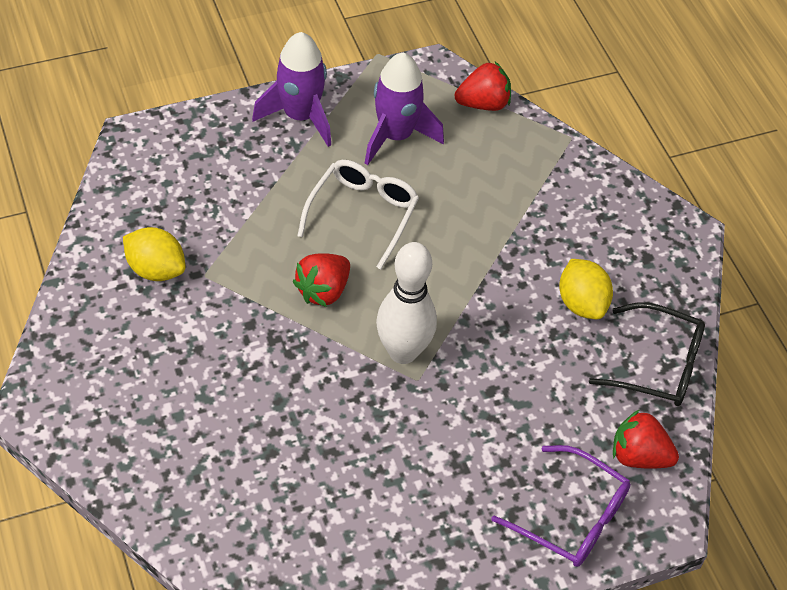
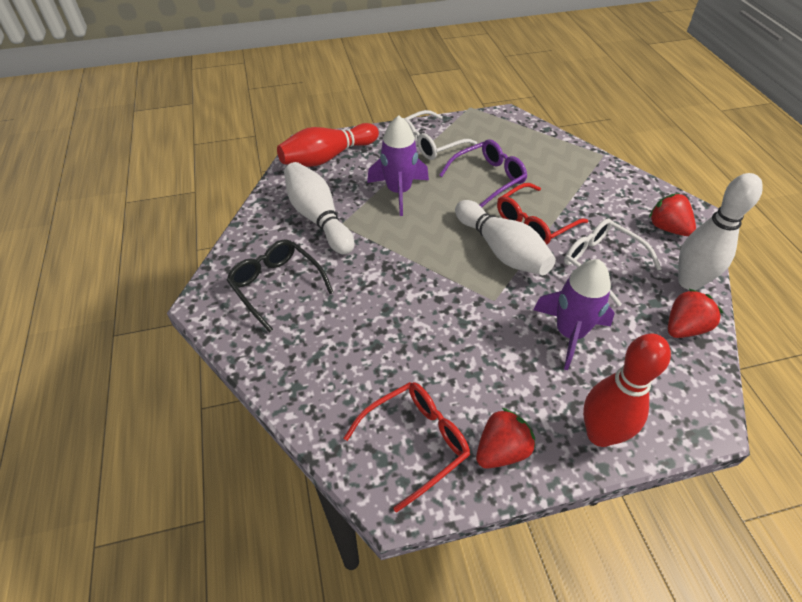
red bowling pin: 0 -> 2
red glasses: 0 -> 2
white bowling pin: 1 -> 3
white glasses: 1 -> 2
yellow lemon: 2 -> 0

